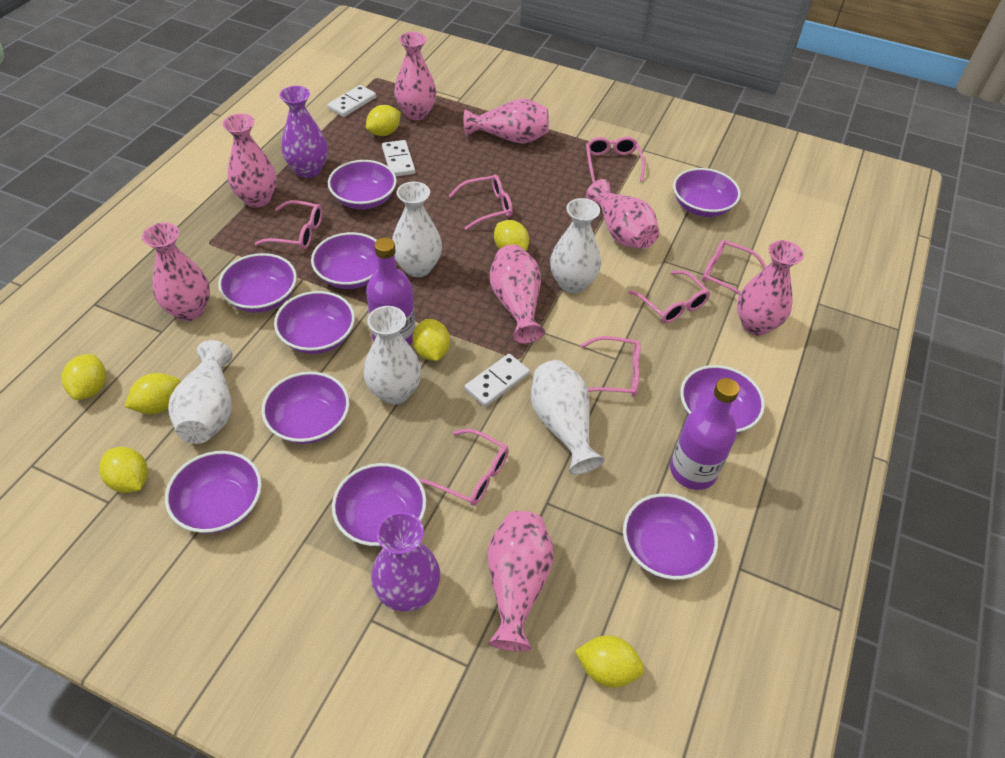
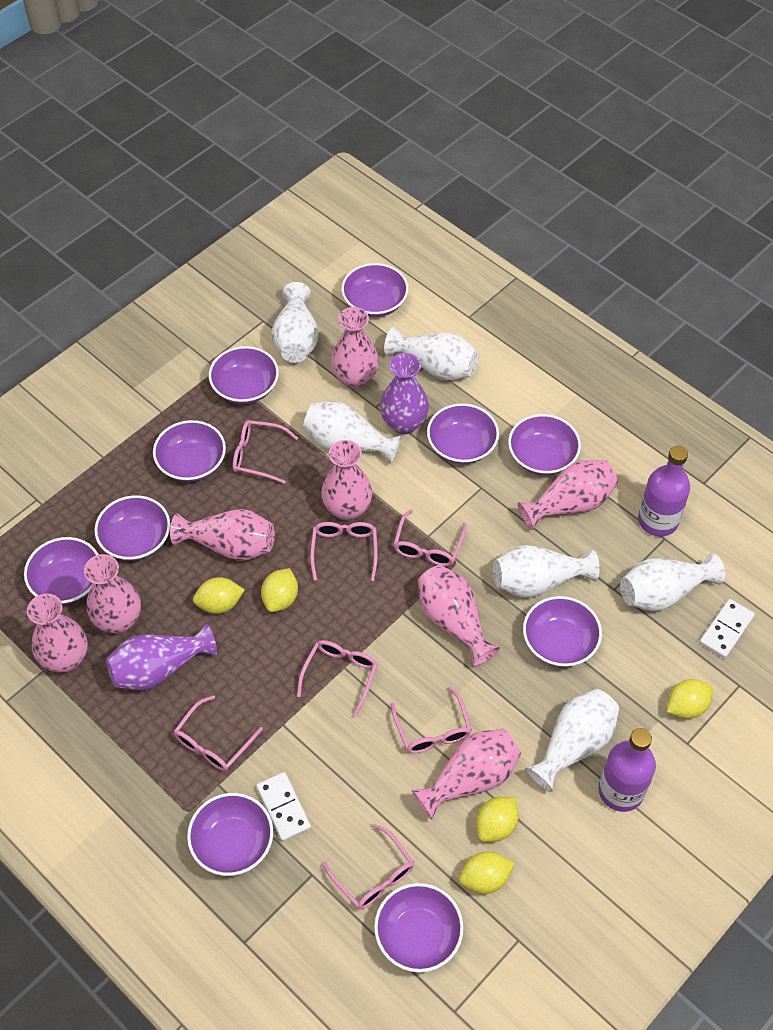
white domino: 3 -> 2
white vase: 5 -> 6
yellow lemon: 7 -> 5

